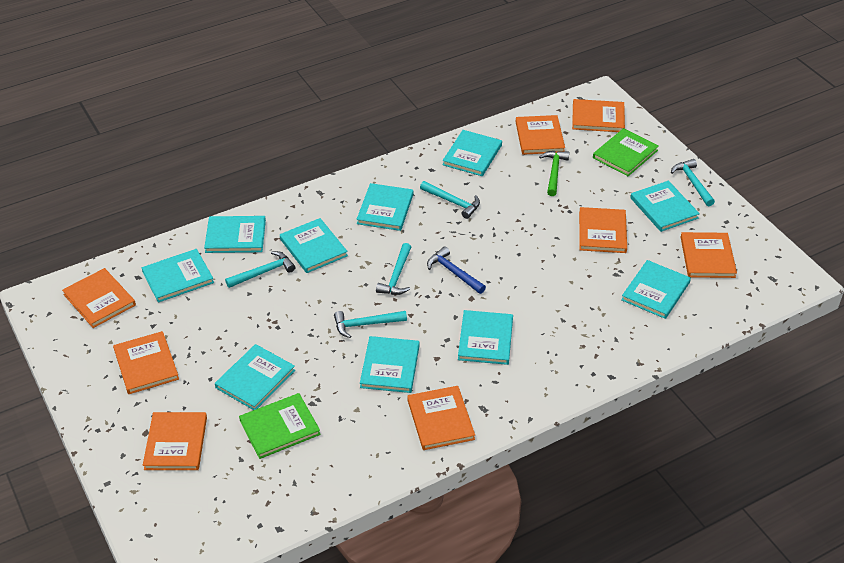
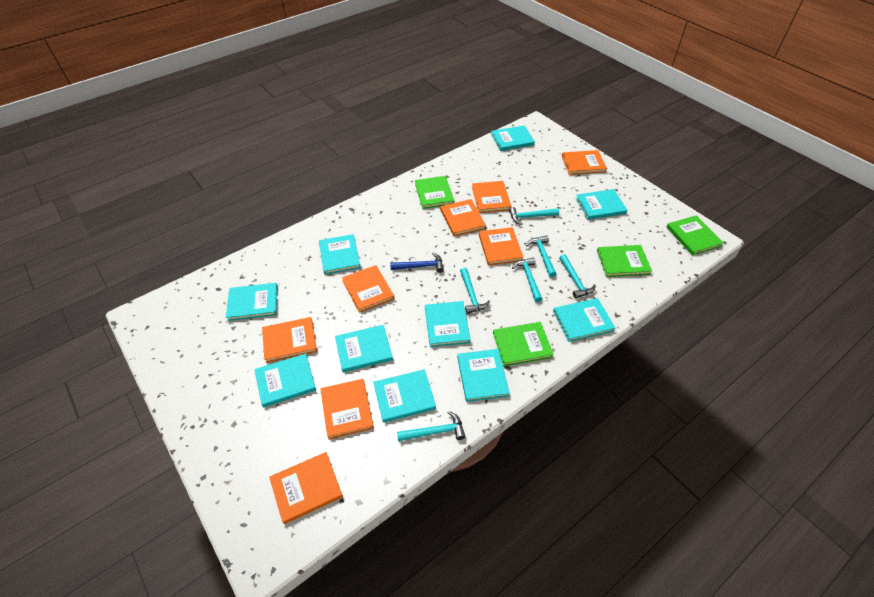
green book: 2 -> 4
green hammer: 1 -> 0
turquoise hammer: 5 -> 6

